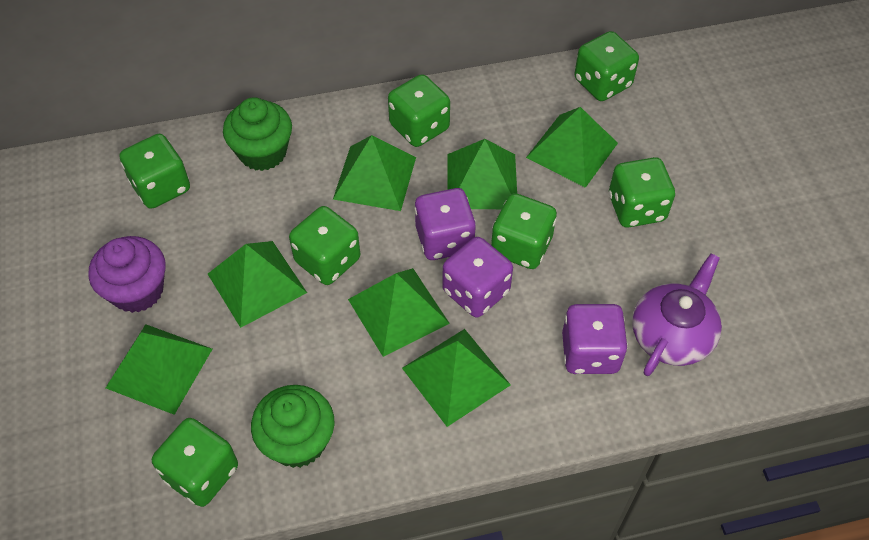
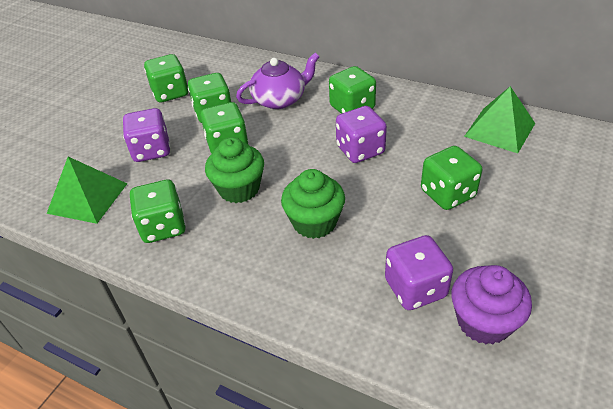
green dice: 7 -> 6
green pyramid: 7 -> 2

